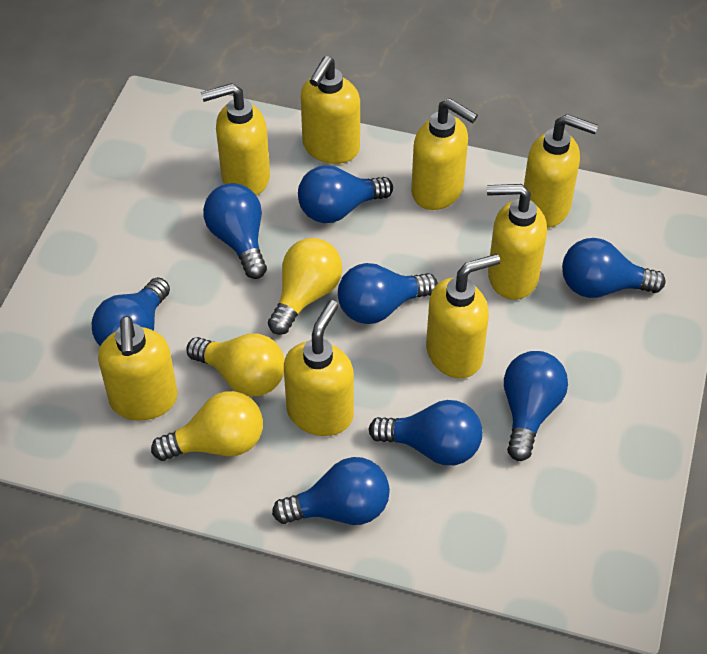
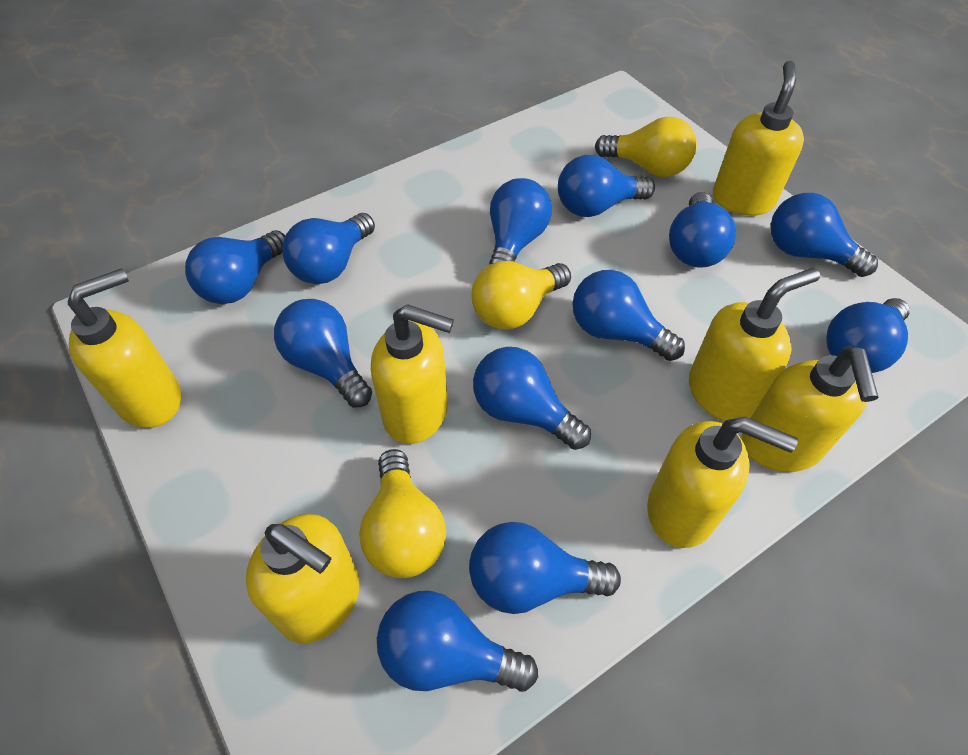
blue light bulb: 8 -> 12
yellow soap dispenser: 8 -> 7

